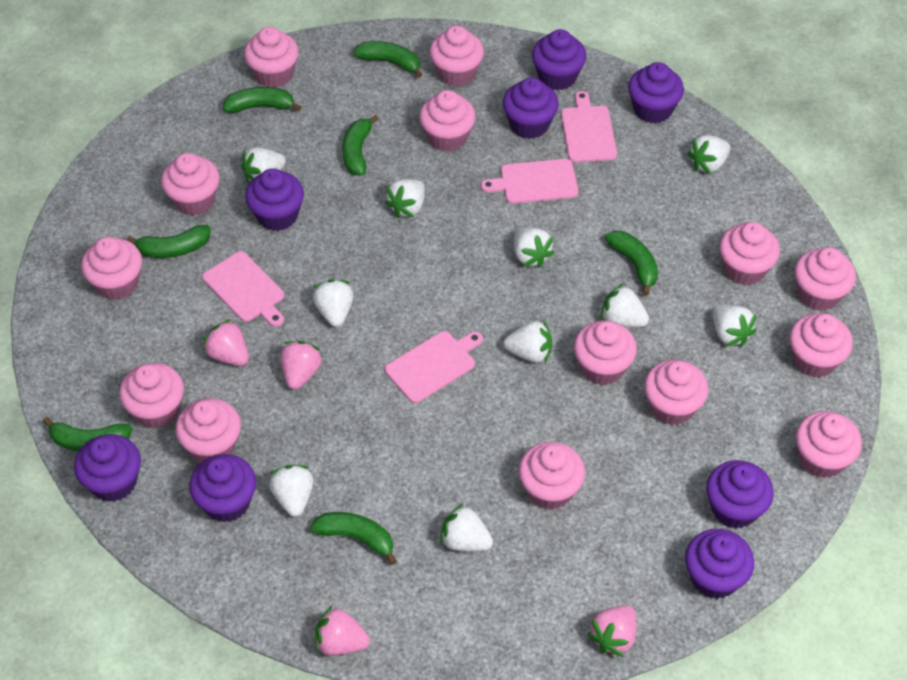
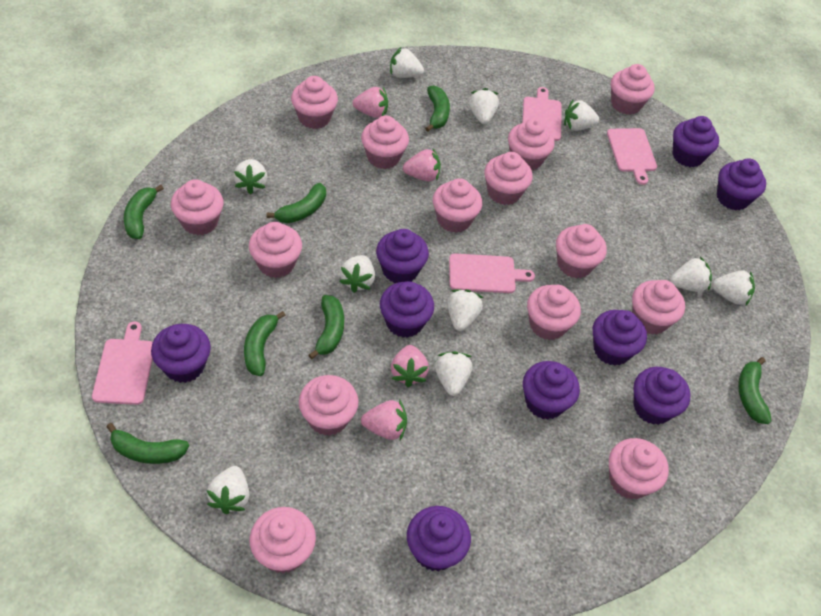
purple cupcake: 8 -> 9

